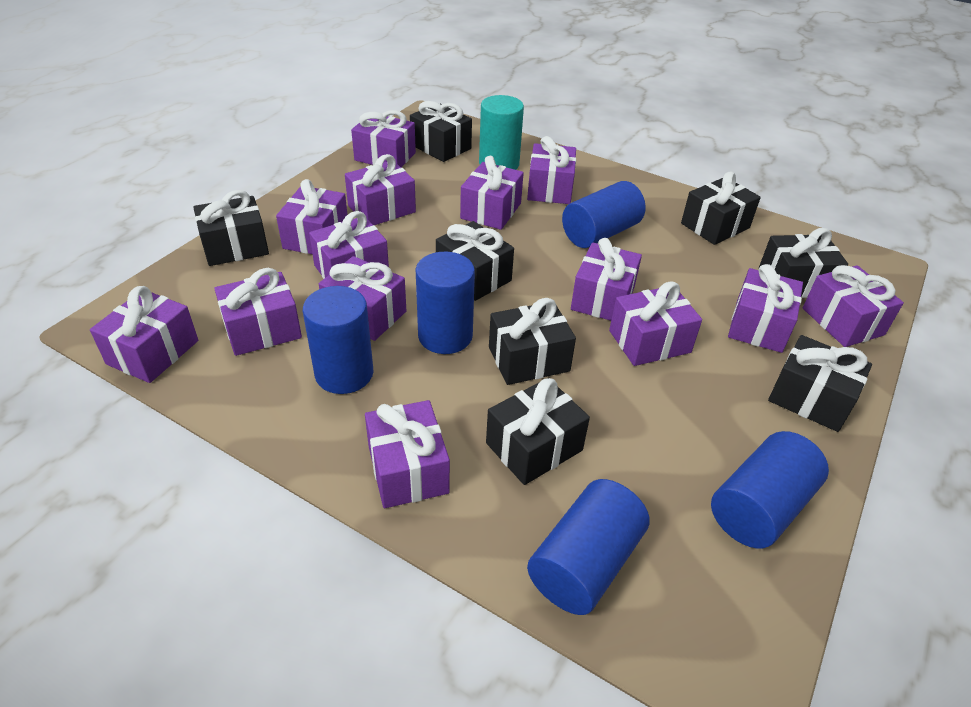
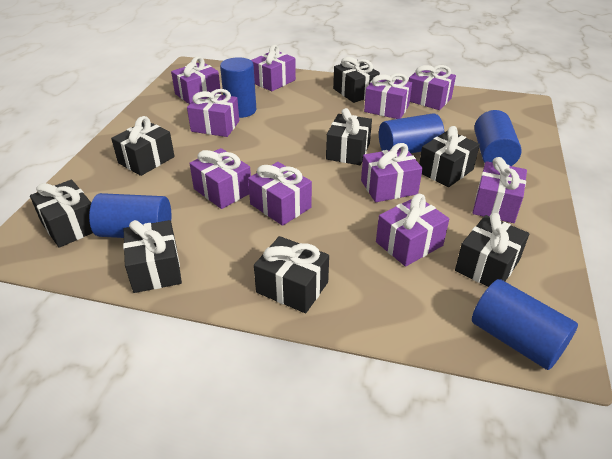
purple gift: 14 -> 10
turquoise cylinder: 1 -> 0

